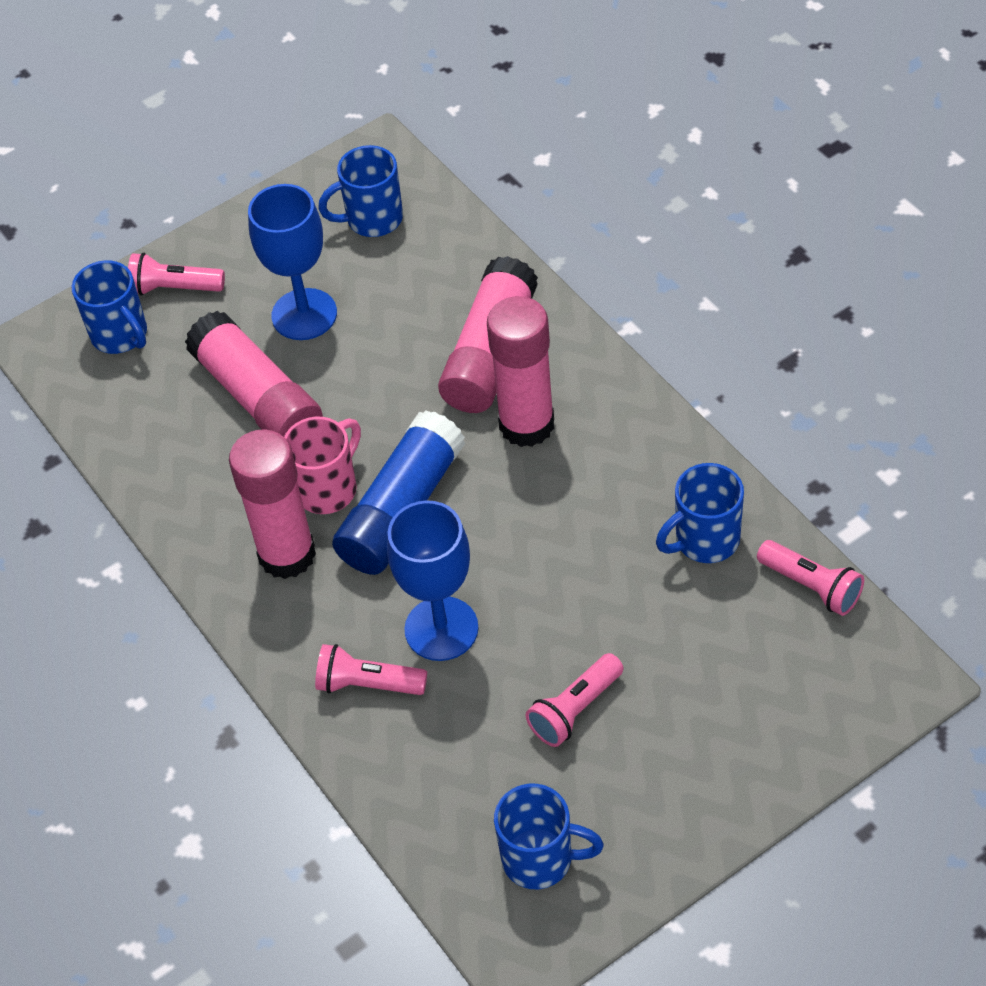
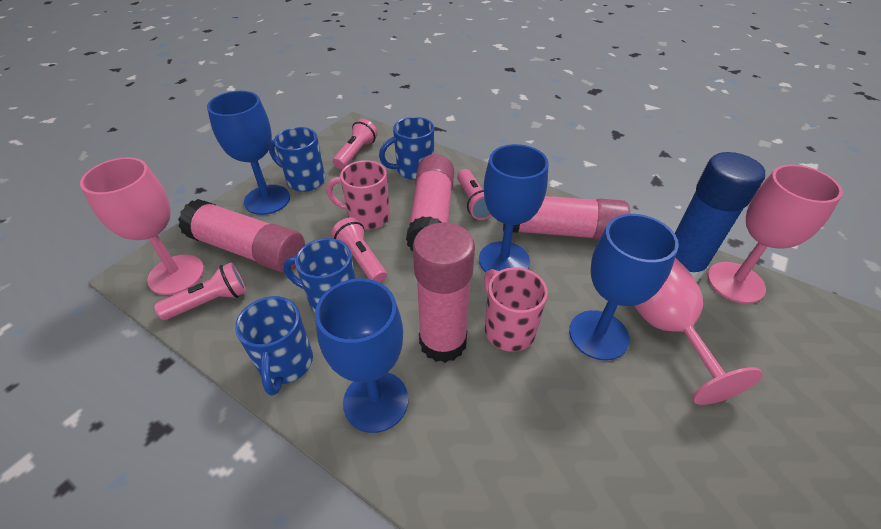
blue goblet: 2 -> 4
pink goblet: 0 -> 3
pink mug: 1 -> 2

